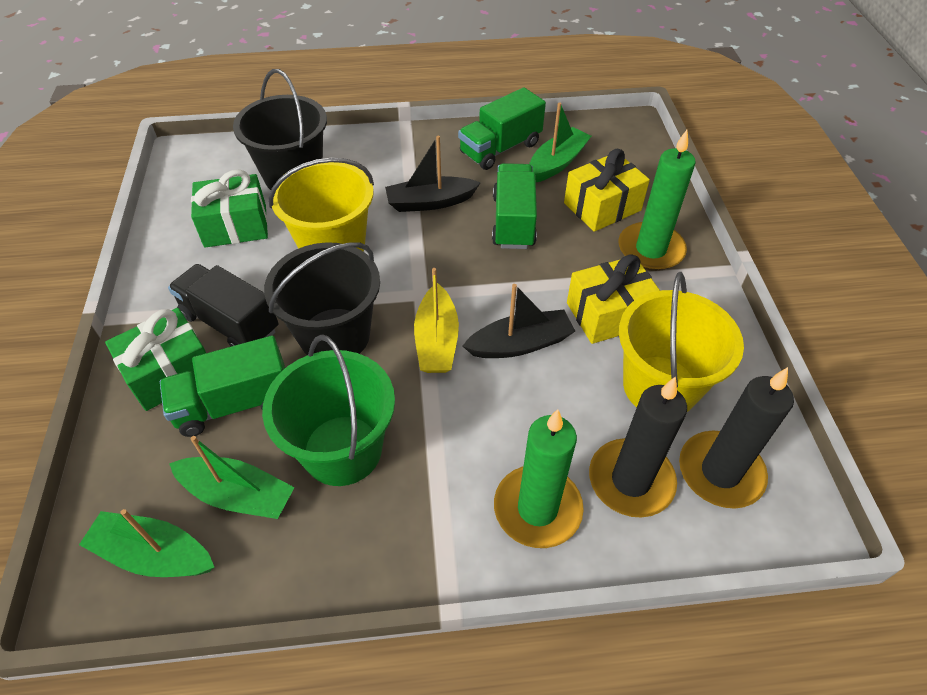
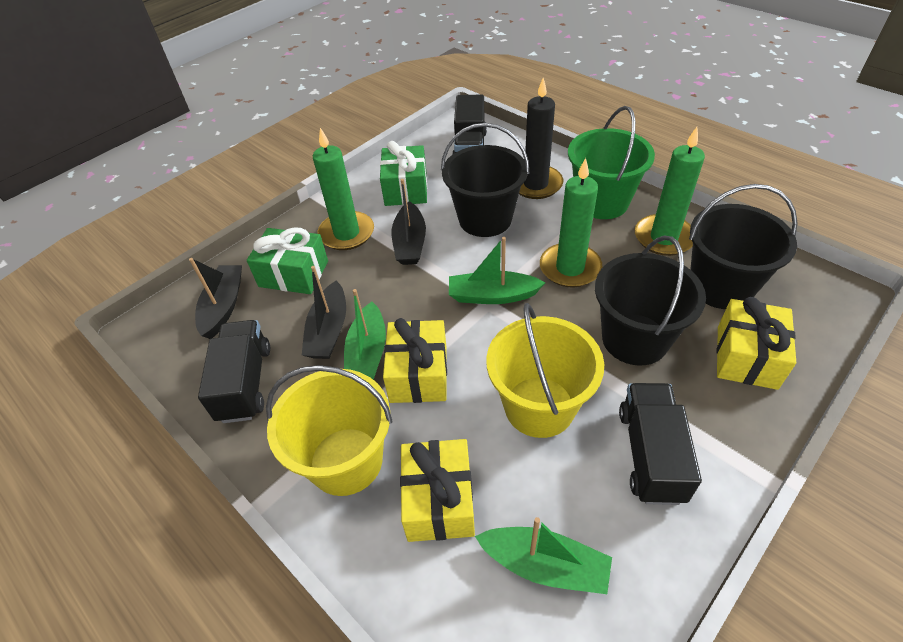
black boat: 2 -> 3
black bucket: 2 -> 3
black candle: 2 -> 1
black truck: 1 -> 3
green candle: 2 -> 3
green truck: 3 -> 0
yellow boat: 1 -> 0
yellow gift: 2 -> 3

